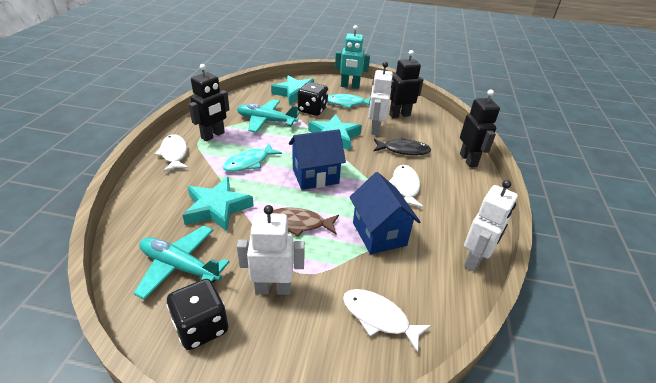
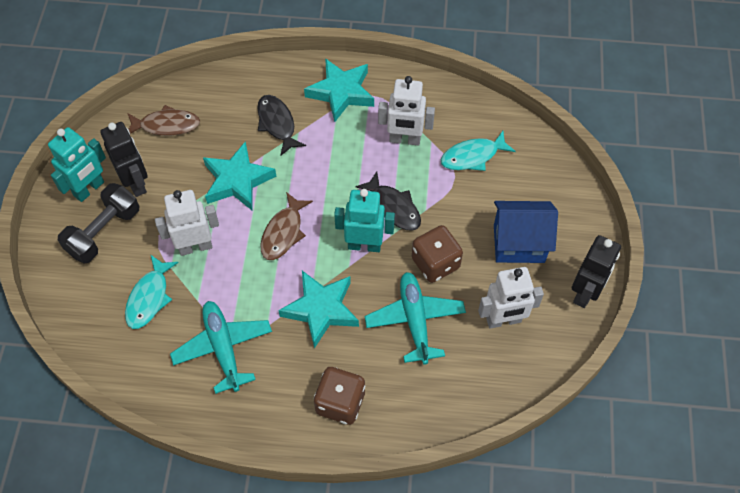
black dice: 2 -> 0
black dumbbell: 0 -> 1
black fish: 1 -> 2
black robot: 3 -> 2
blue house: 2 -> 1
brown dice: 0 -> 2
brown fish: 1 -> 2
turquoise robot: 1 -> 2
white fish: 3 -> 0

